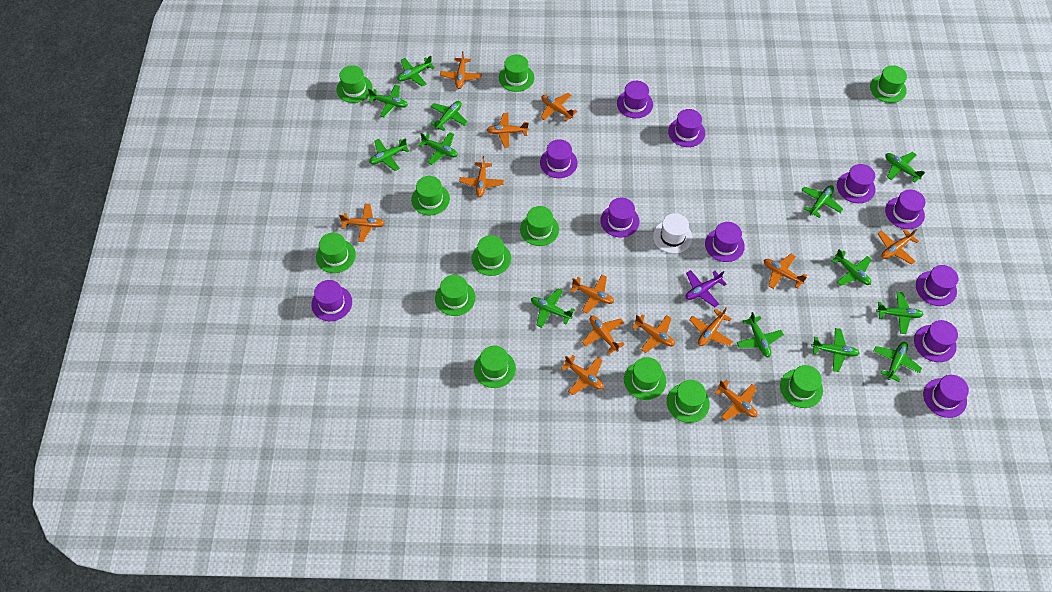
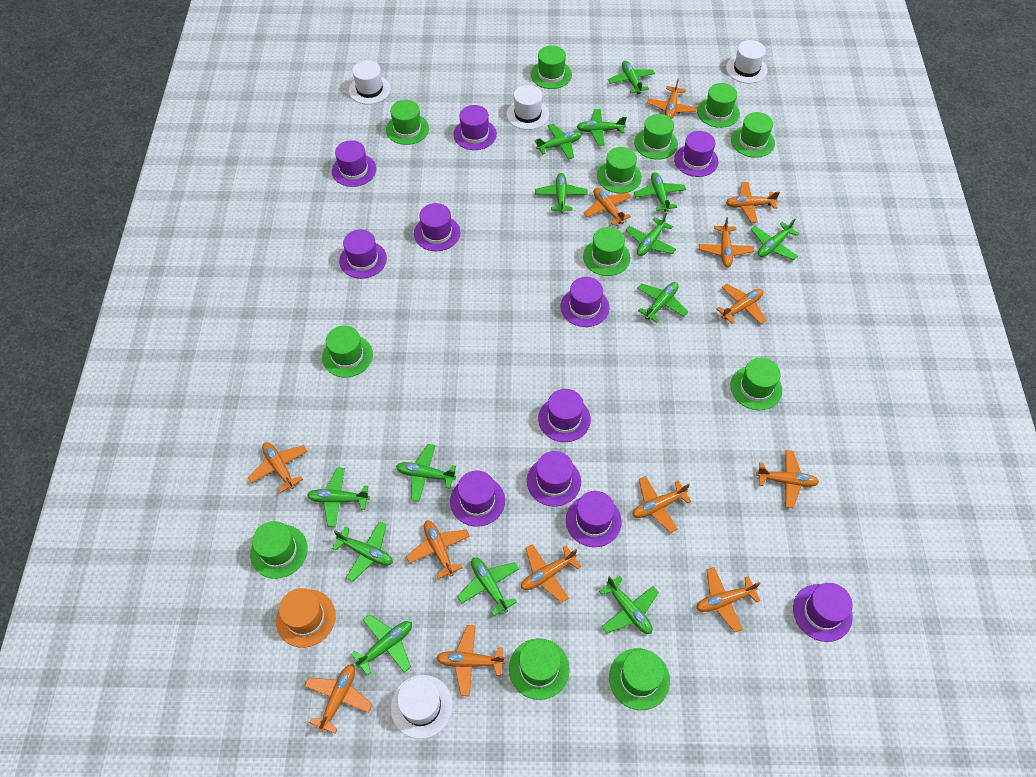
green plane: 13 -> 14
orange hat: 0 -> 1
purple plane: 1 -> 0
white hat: 1 -> 4

